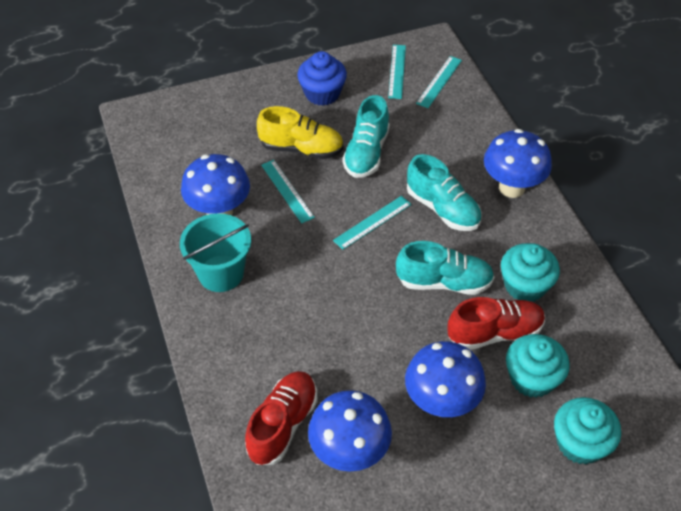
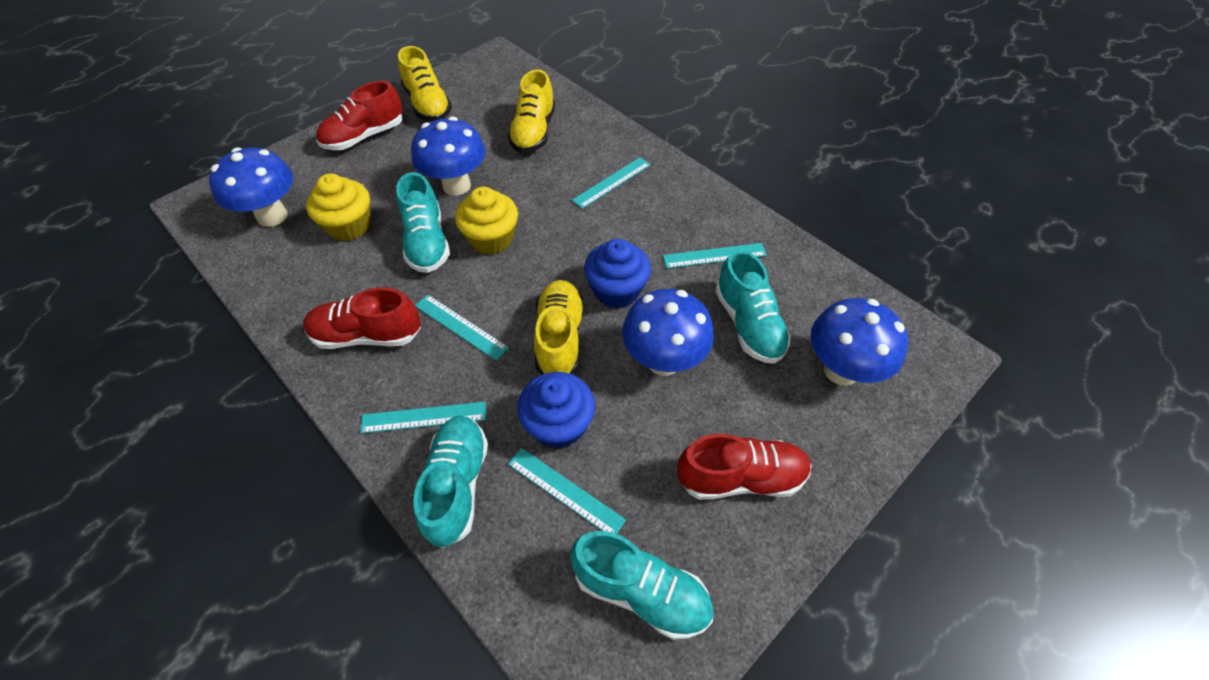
blue cupcake: 1 -> 2
red shoe: 2 -> 3
turquoise bucket: 1 -> 0
turquoise cupcake: 3 -> 0
turquoise ruler: 4 -> 5
turquoise shoe: 3 -> 4
yellow cupcake: 0 -> 2
yellow shoe: 1 -> 3

